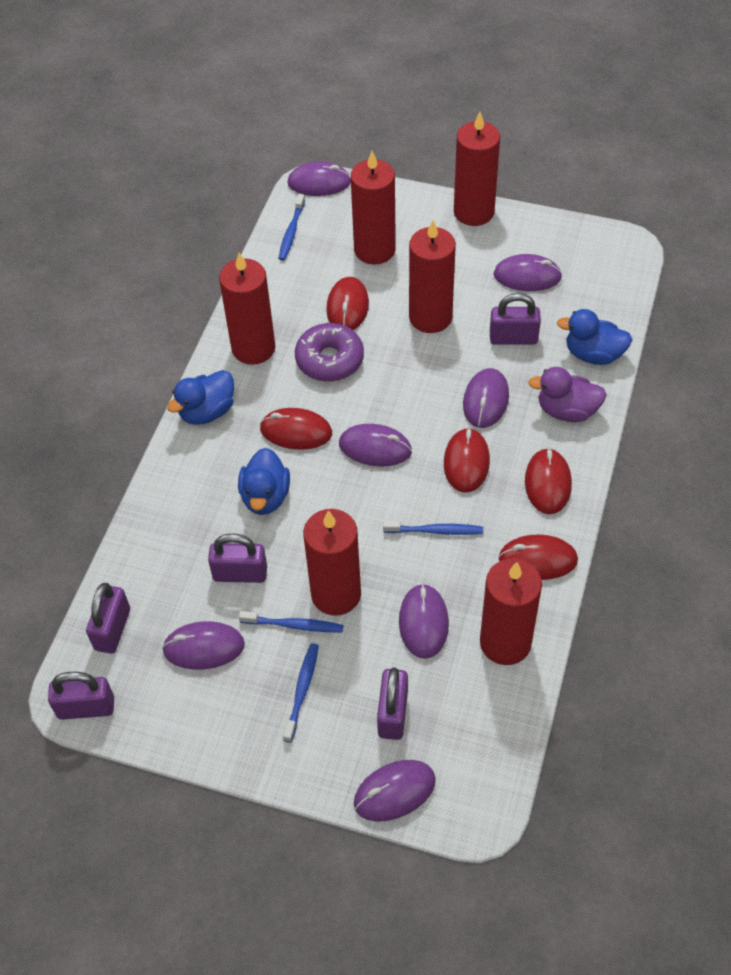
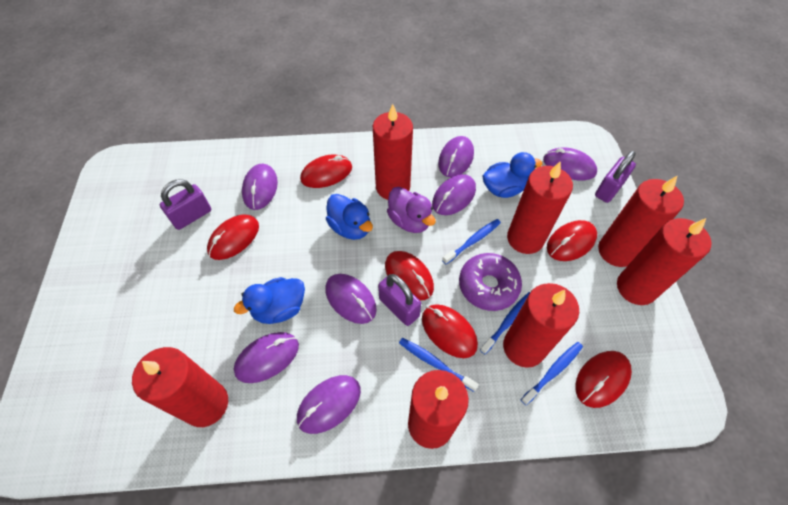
purple padlock: 5 -> 3
red candle: 6 -> 7
red mouse: 5 -> 6

